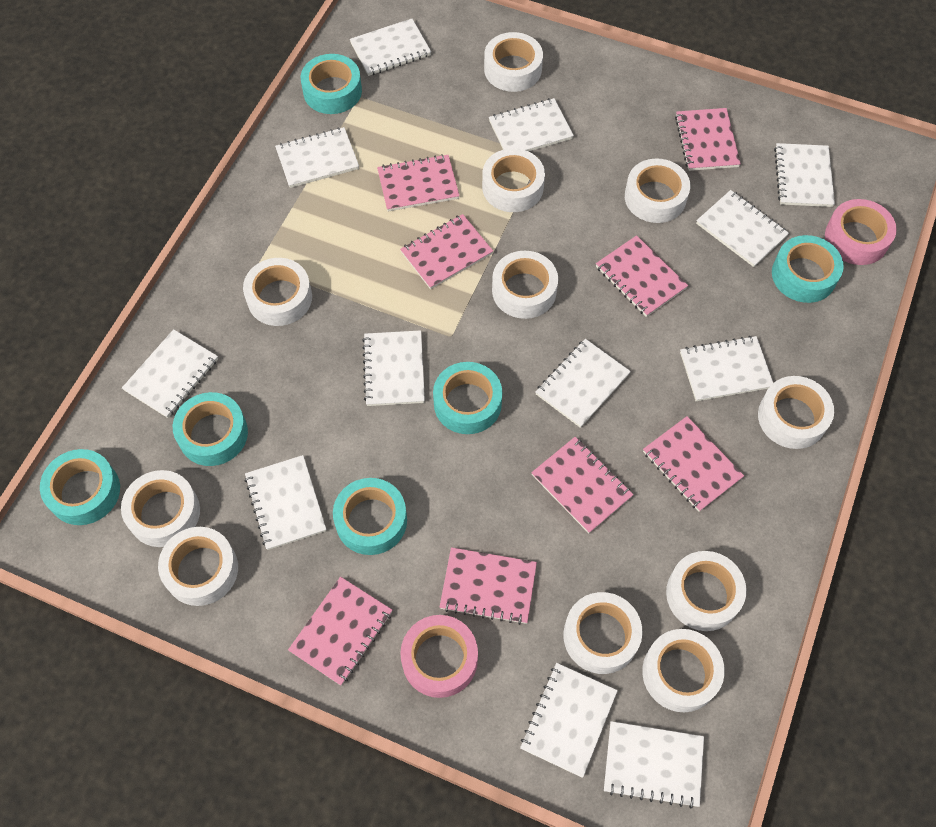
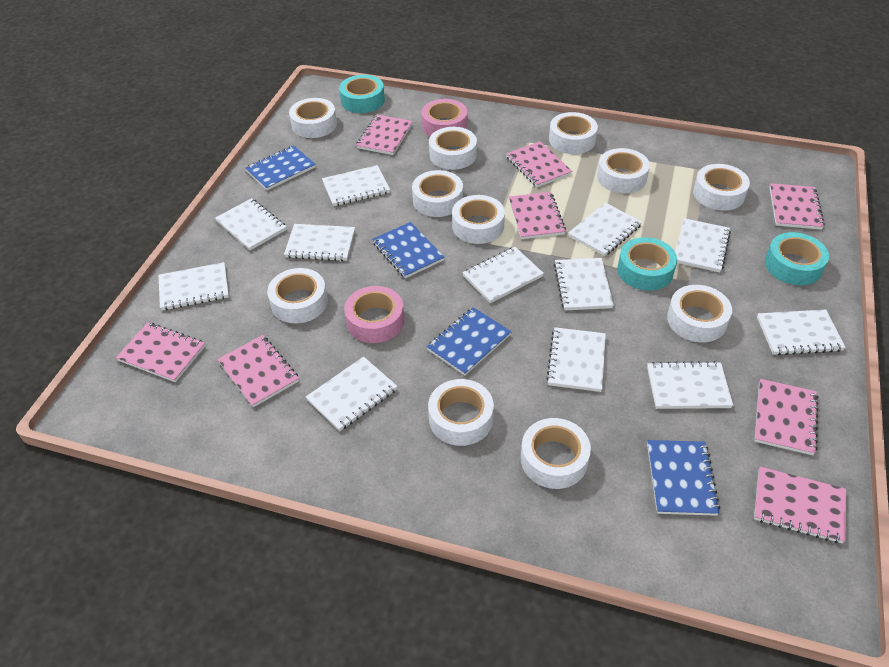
blue notebook: 0 -> 4
turquoise tape: 6 -> 3

